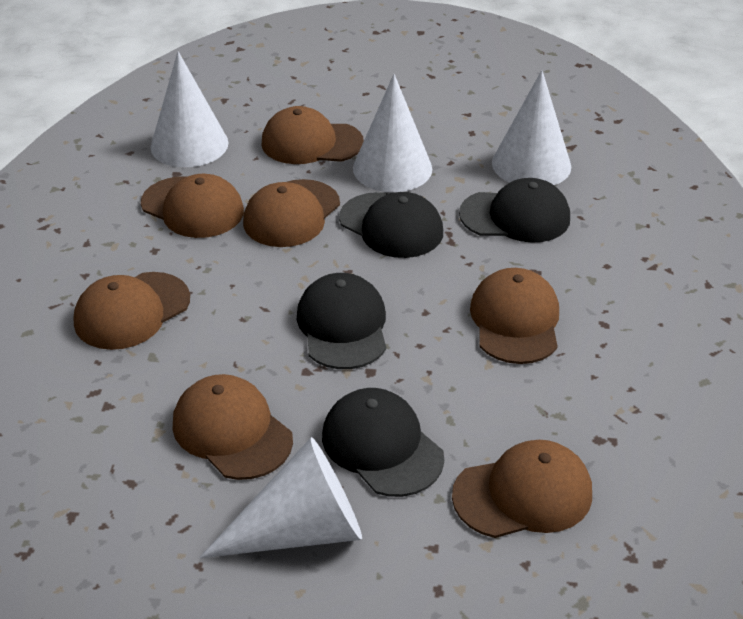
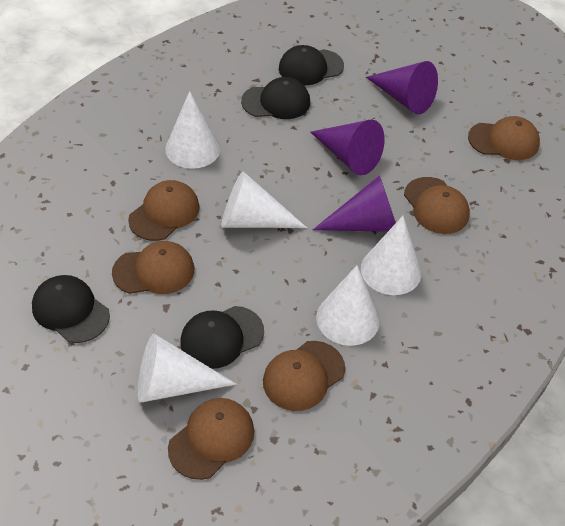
brown cap: 7 -> 6
purple cone: 0 -> 3
white cone: 4 -> 5

